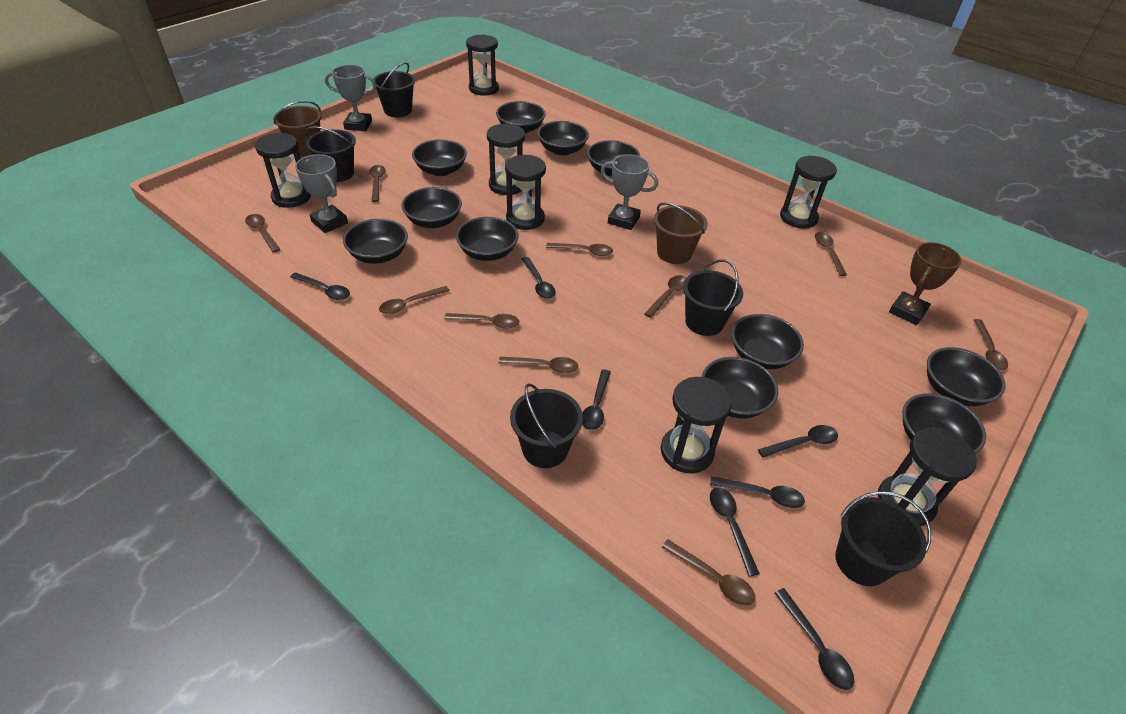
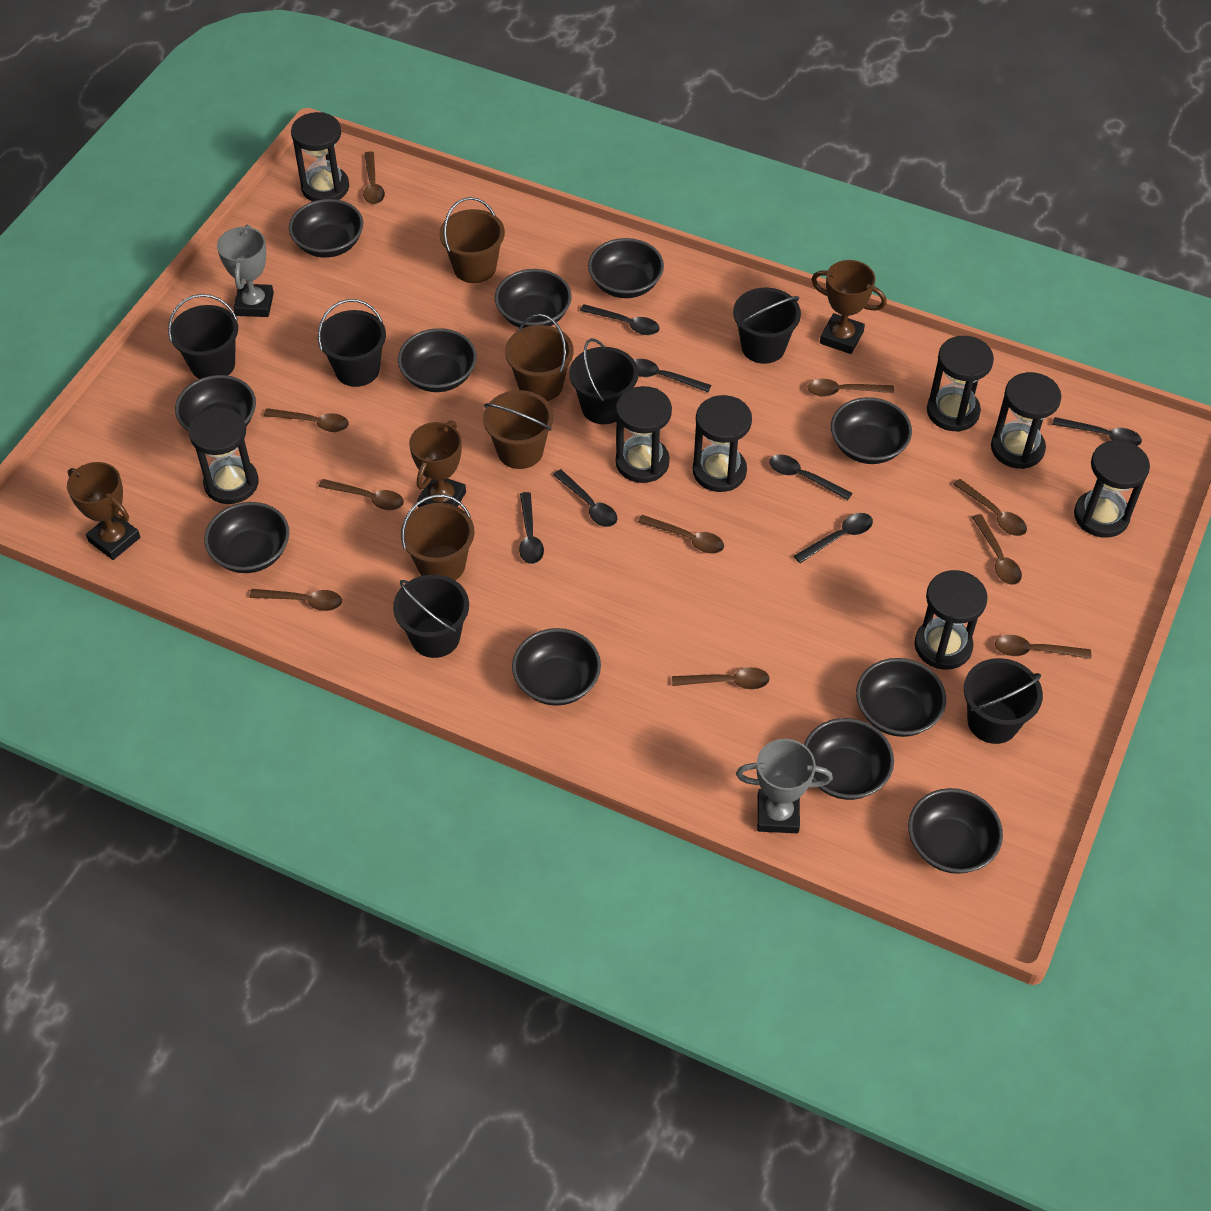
black bucket: 5 -> 6
black hourglass: 7 -> 8
brown bucket: 2 -> 4
brown trophy: 1 -> 3
grey trophy: 3 -> 2

